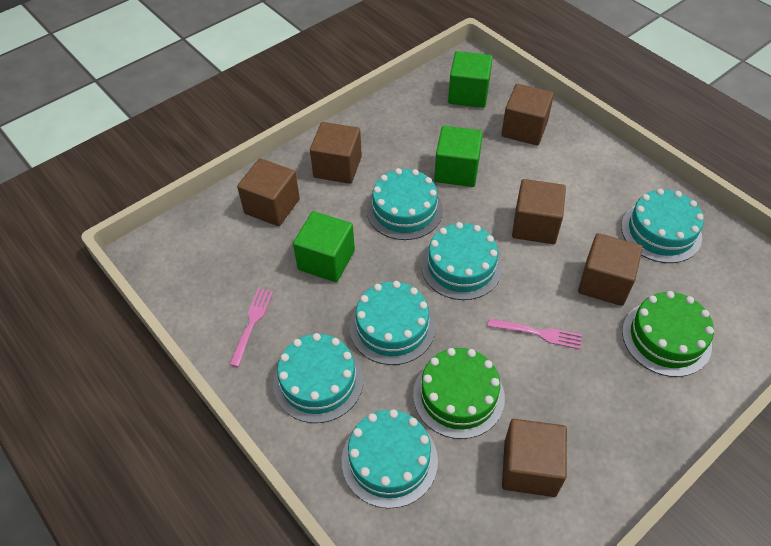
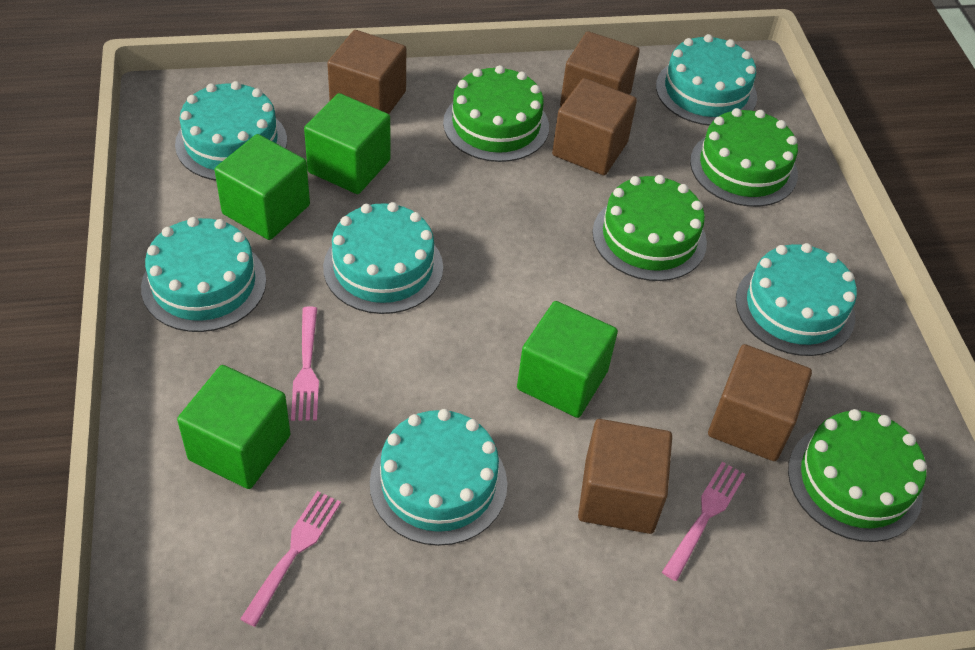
brown cube: 6 -> 5
green cake: 2 -> 4
green cube: 3 -> 4
pink fork: 2 -> 3

